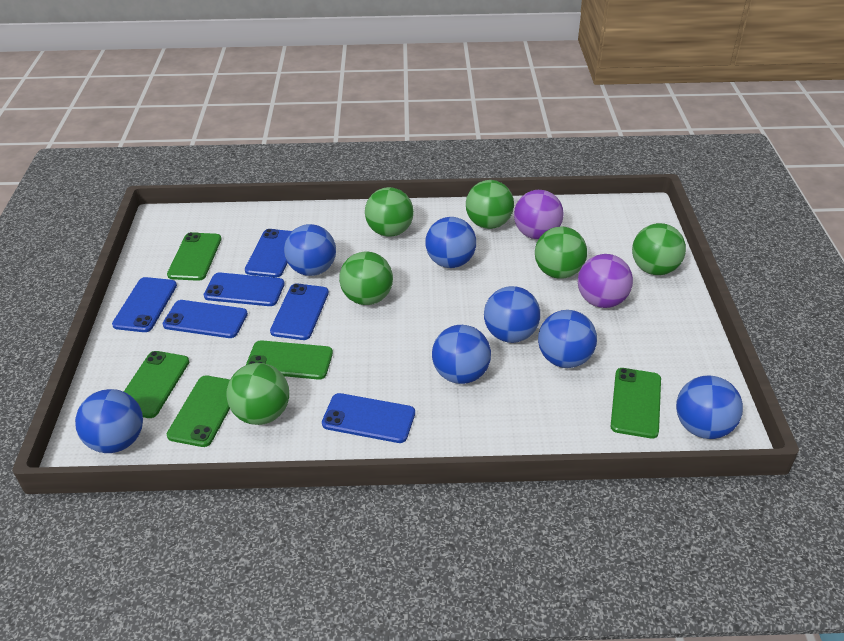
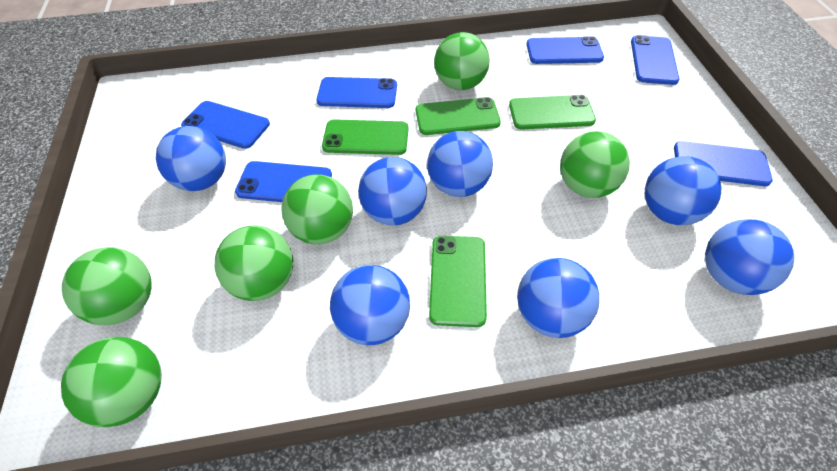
green phone: 5 -> 4
purple ball: 2 -> 0

